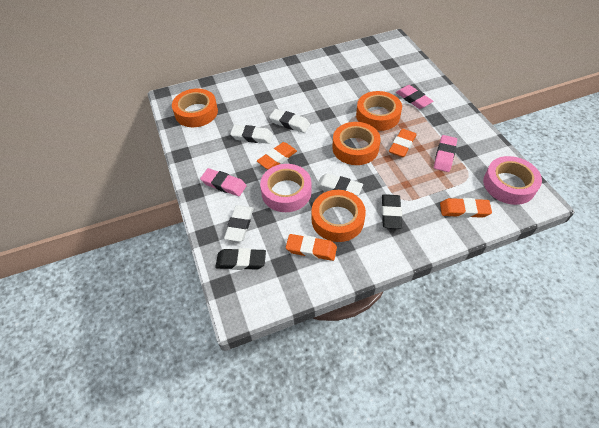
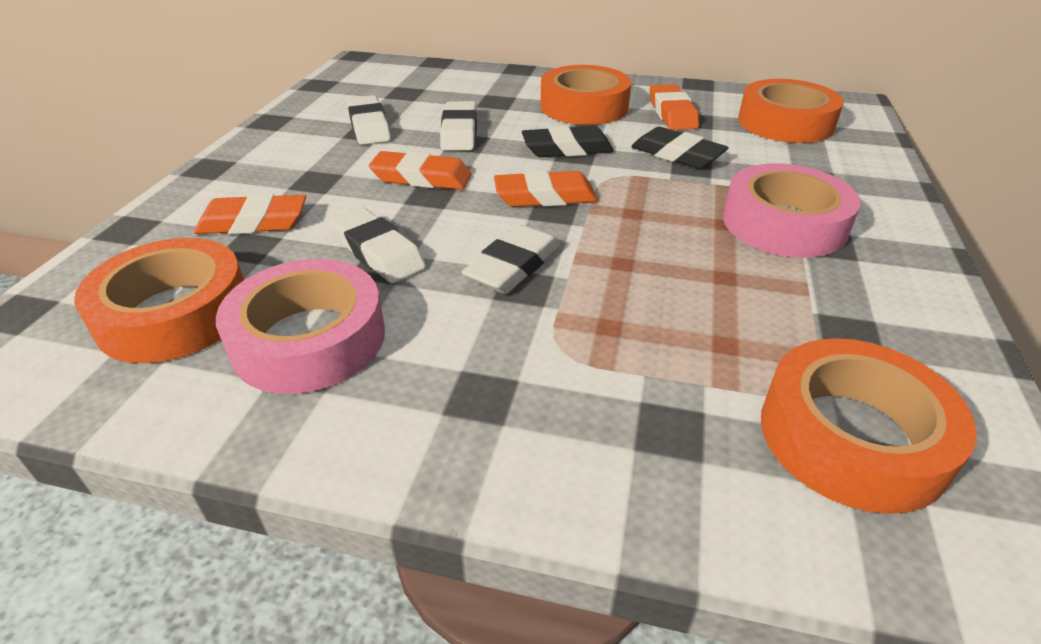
pink eraser: 3 -> 0

